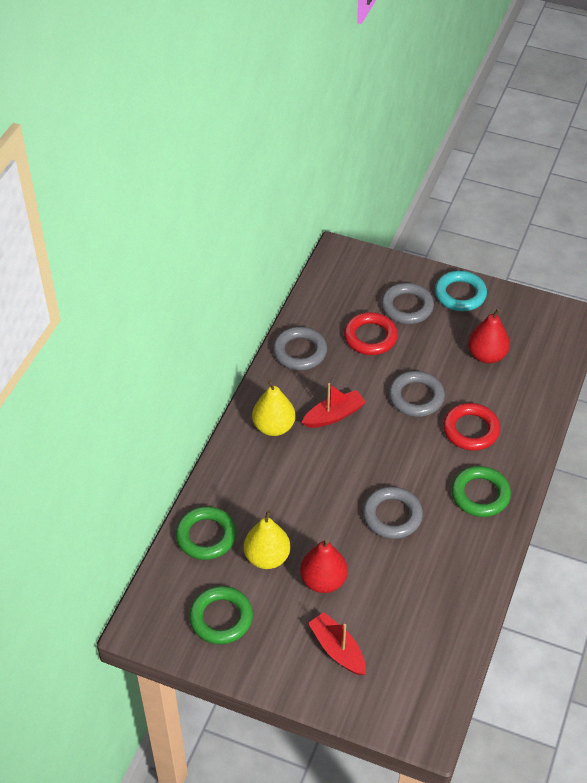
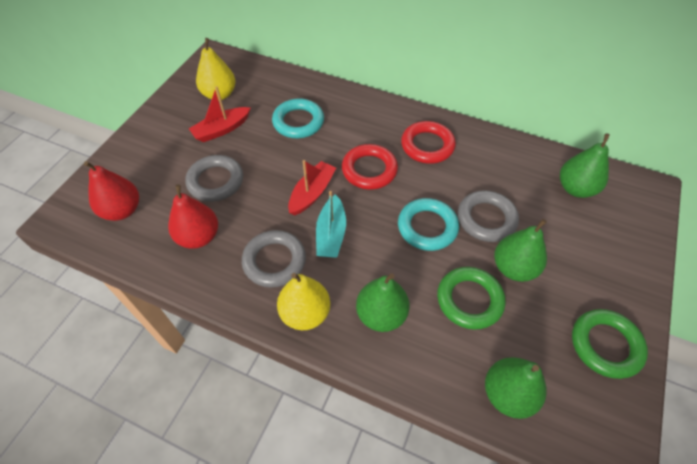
green pear: 0 -> 4
green ring: 3 -> 2
grey ring: 4 -> 3
turquoise boat: 0 -> 1
turquoise ring: 1 -> 2

